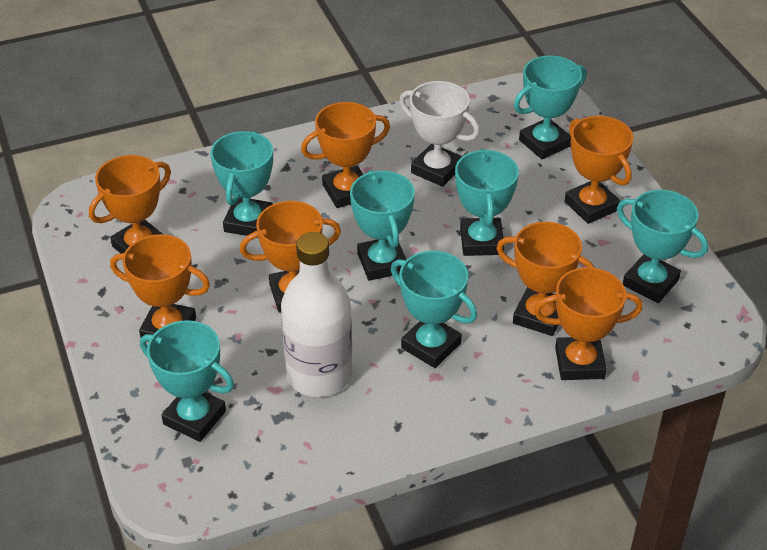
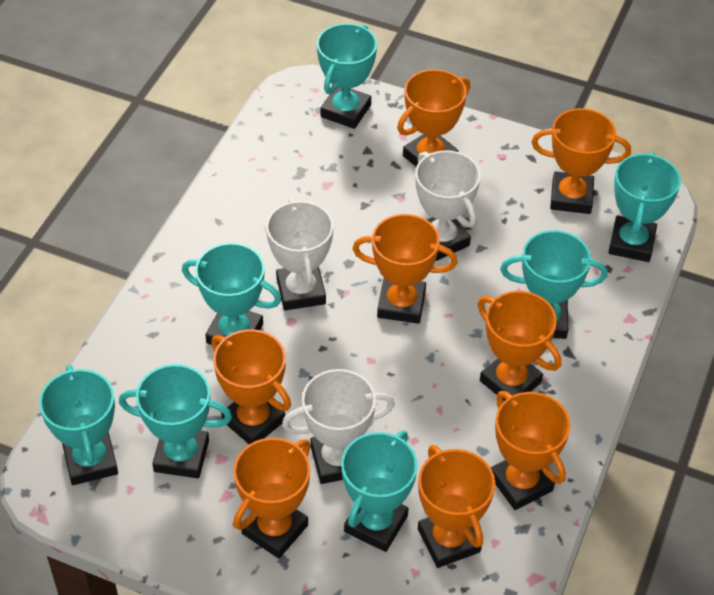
orange trophy: 7 -> 8
white bottle: 1 -> 0
white trophy: 1 -> 3

